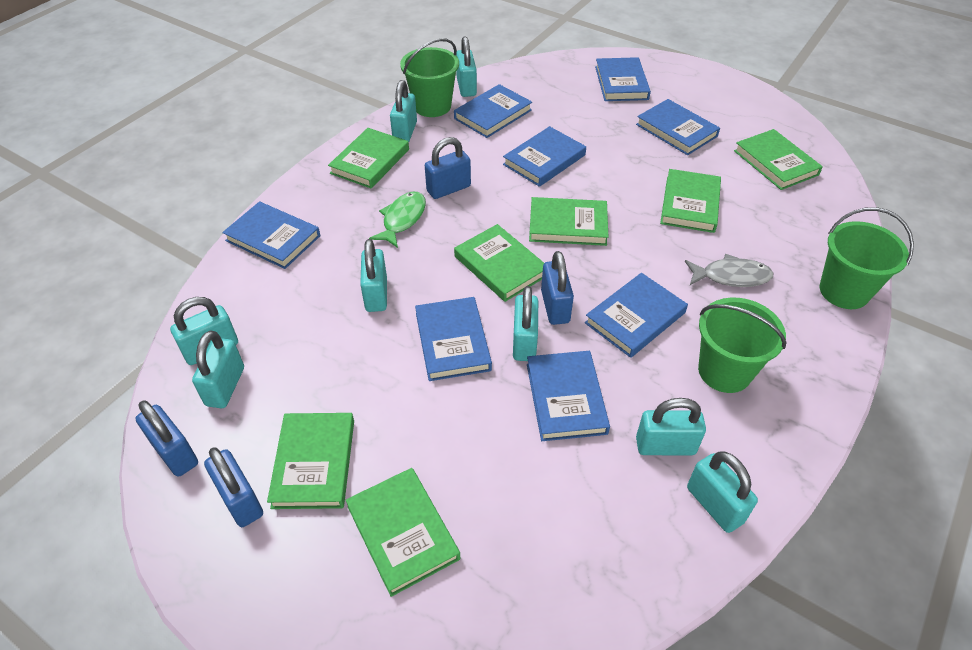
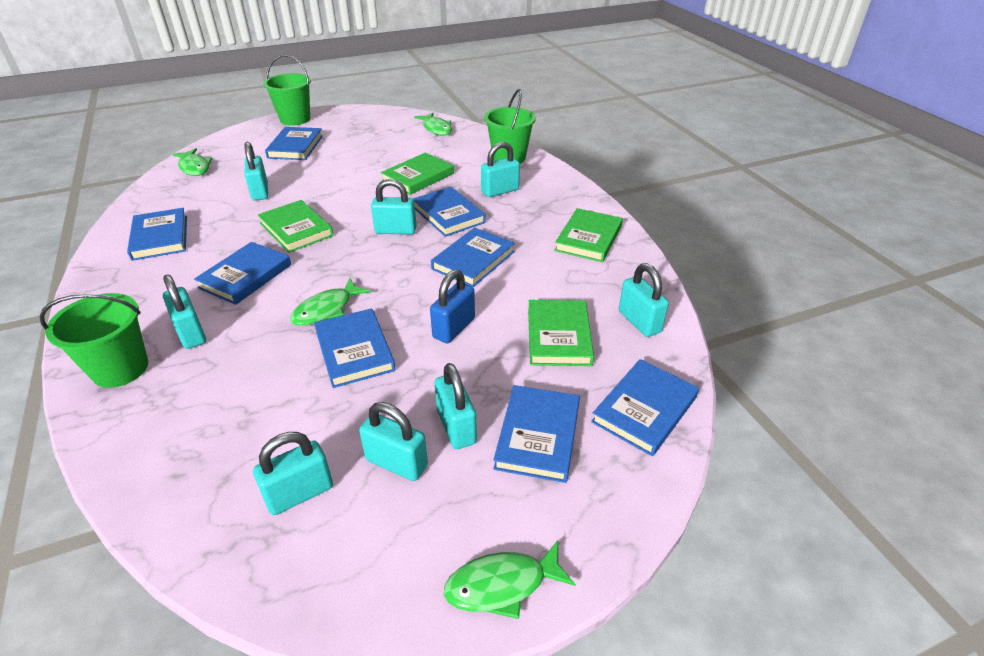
blue padlock: 4 -> 1
green book: 7 -> 4
green fish: 1 -> 4
grey fish: 1 -> 0

